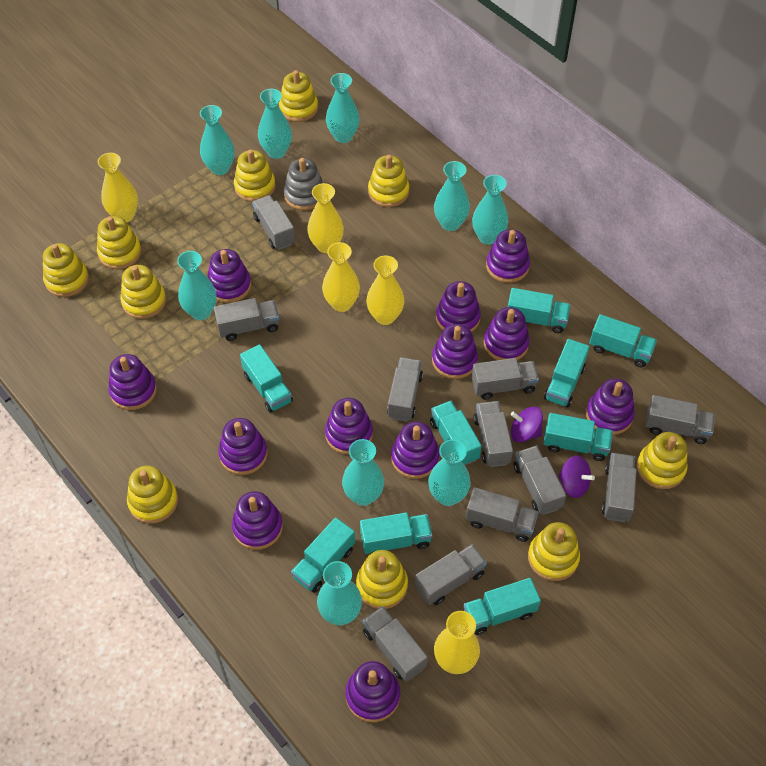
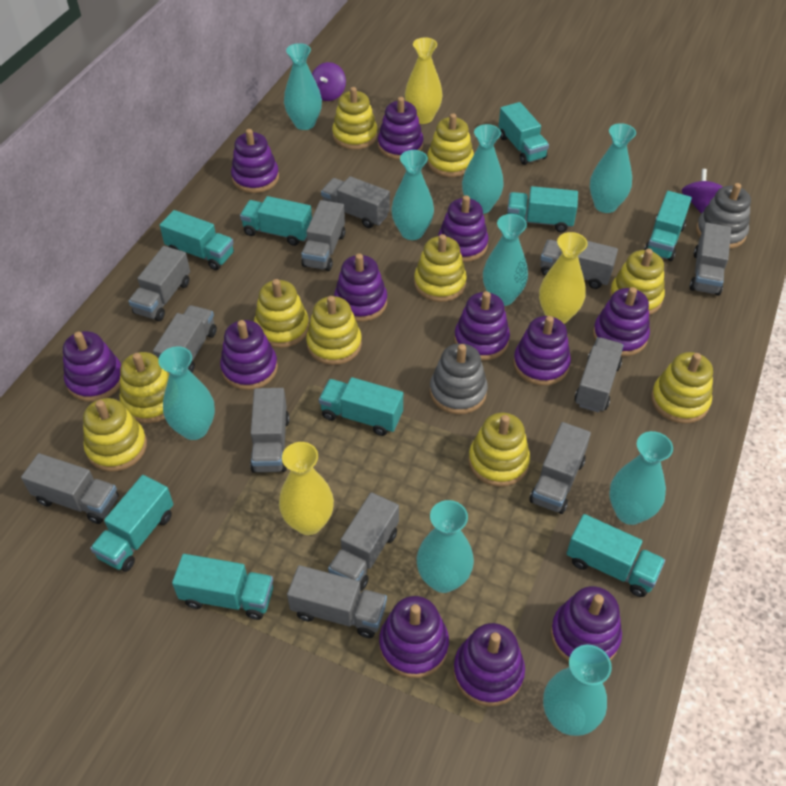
grey stacking toy: 1 -> 2
grey truck: 11 -> 12
yellow vase: 5 -> 3

